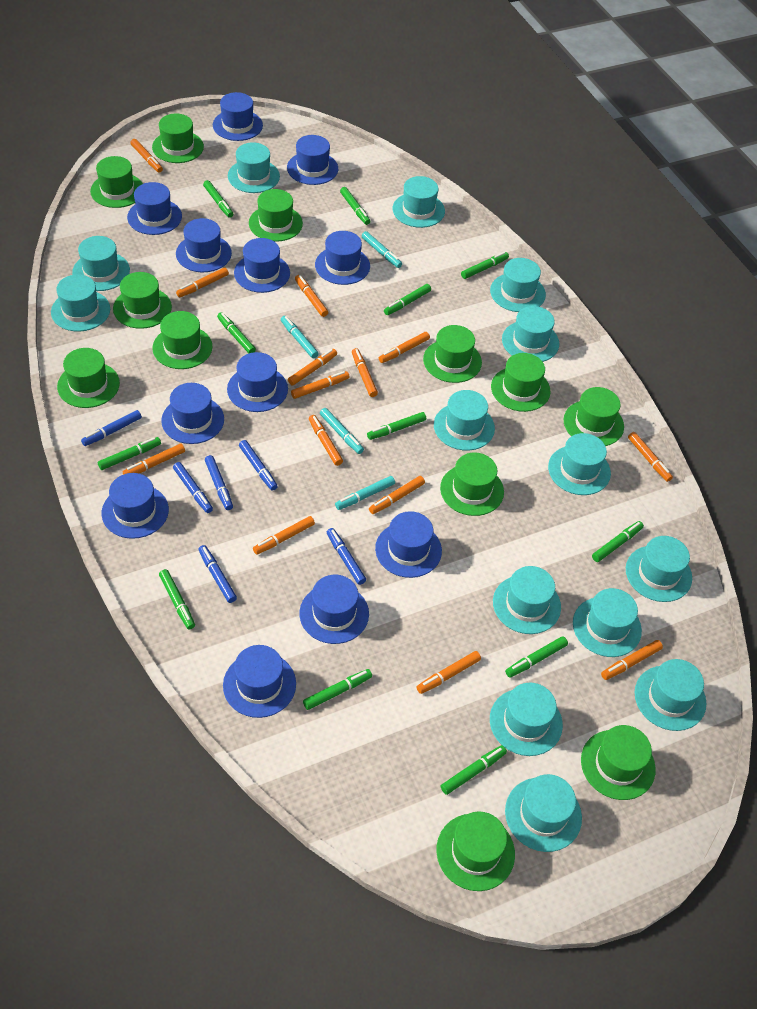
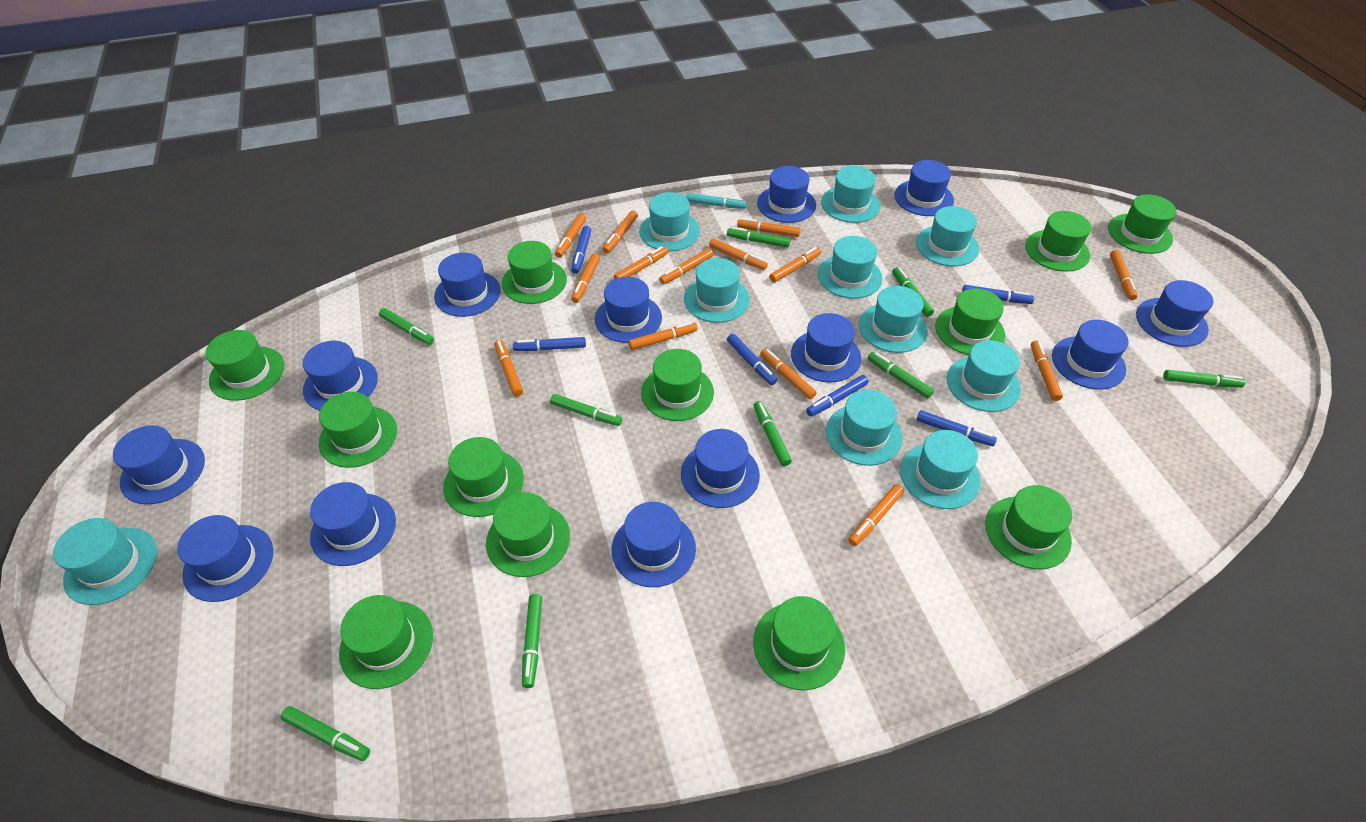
blue hat: 12 -> 13
green marker: 12 -> 9
turquoise hat: 14 -> 10
turquoise marker: 4 -> 1

